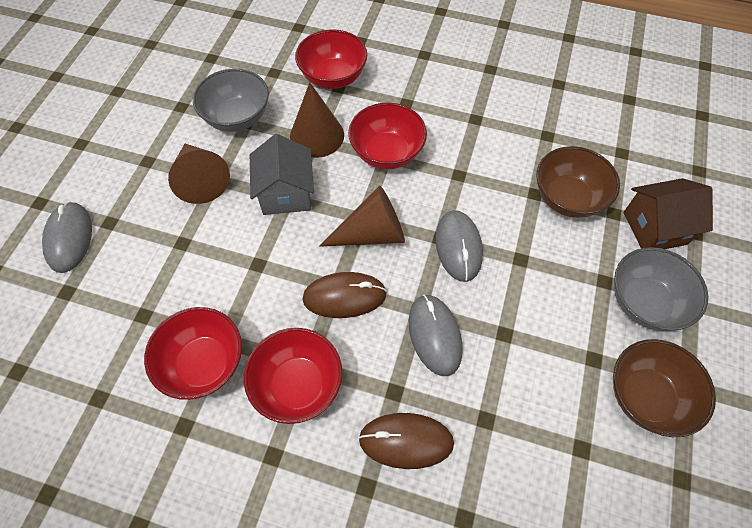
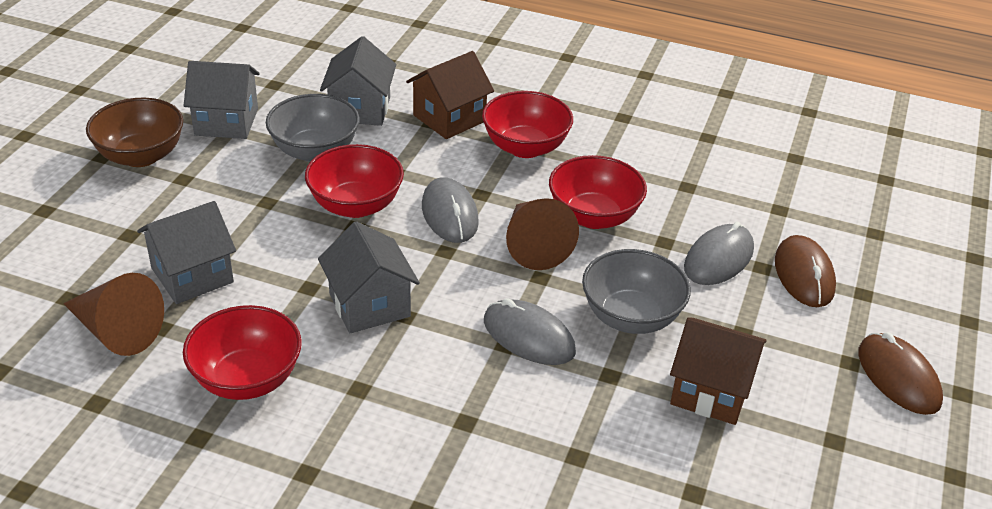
brown bowl: 2 -> 1
brown cone: 3 -> 2
brown house: 1 -> 2
grey house: 1 -> 4

